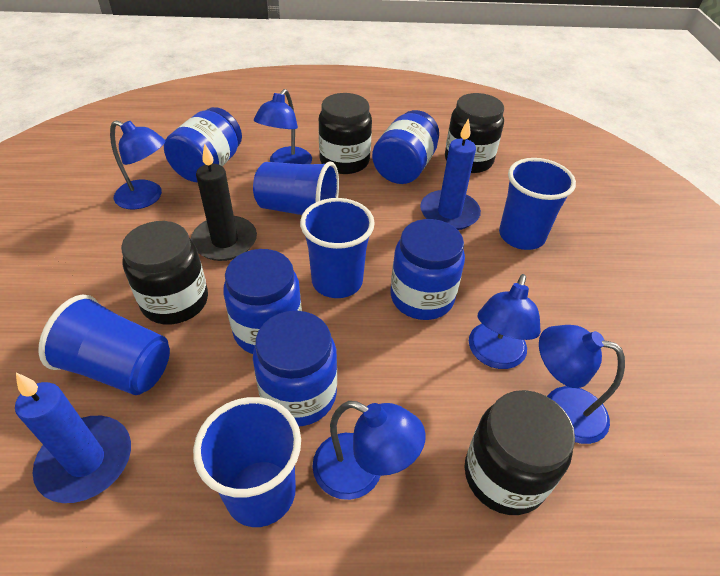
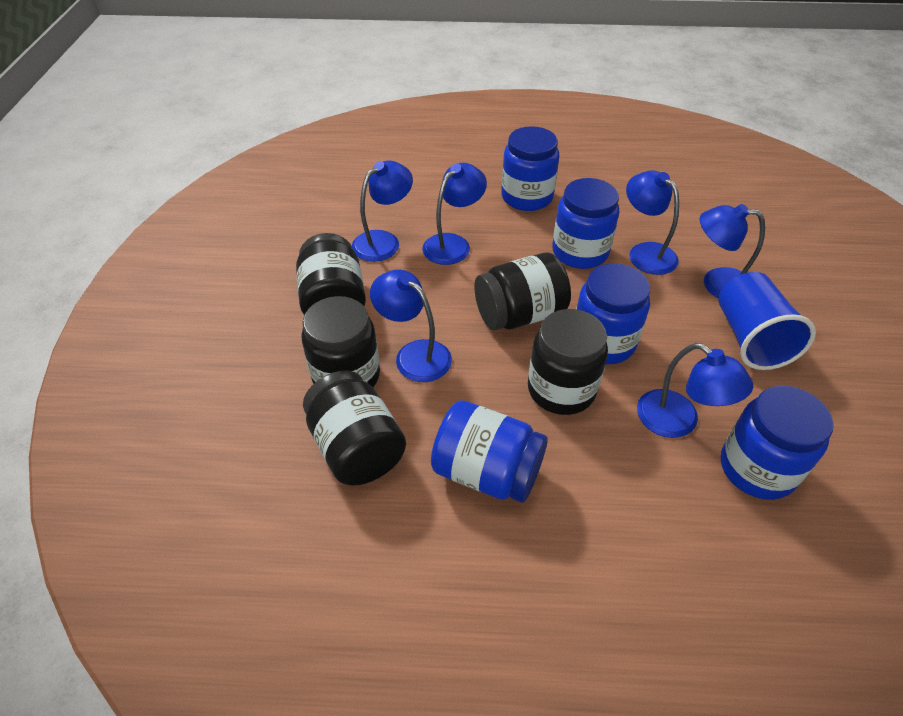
black candle: 1 -> 0
black jar: 4 -> 5
blue candle: 2 -> 0
blue cup: 5 -> 1
blue lamp: 5 -> 6

